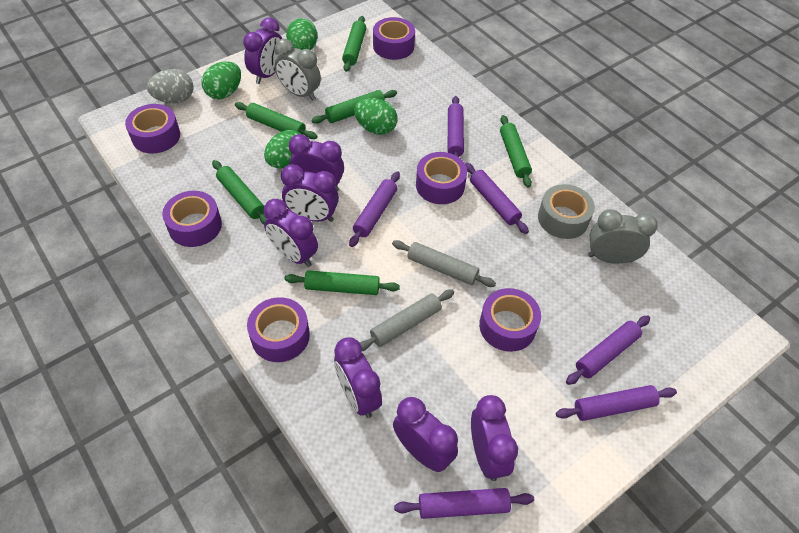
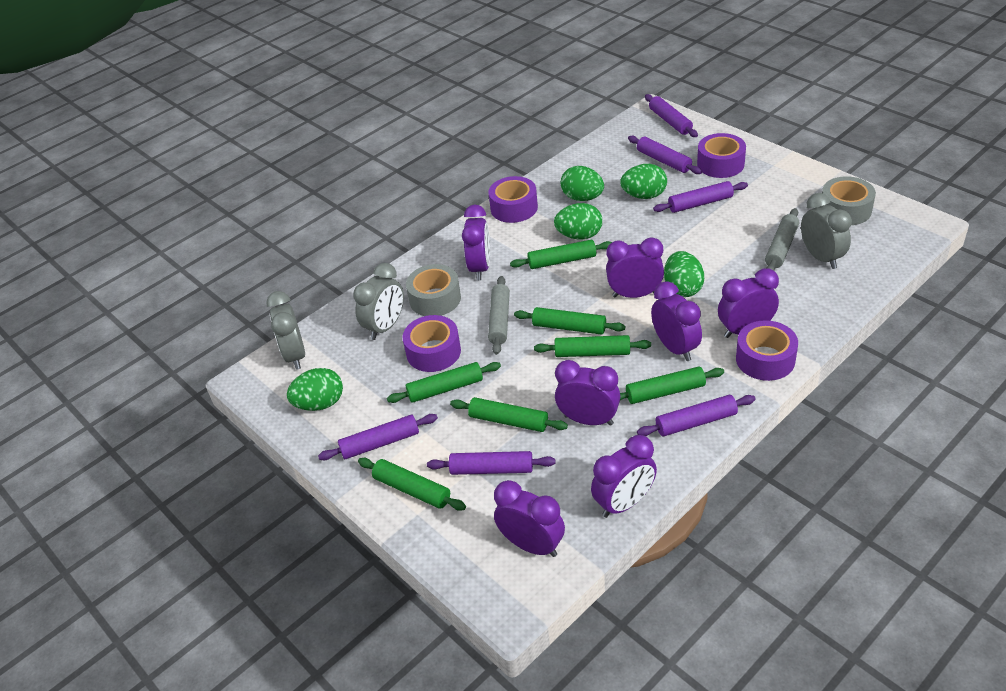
green egg: 4 -> 5
green rolling pin: 6 -> 7
grey clock: 2 -> 3
grey egg: 1 -> 0
grey tape: 1 -> 2
purple tape: 6 -> 4

